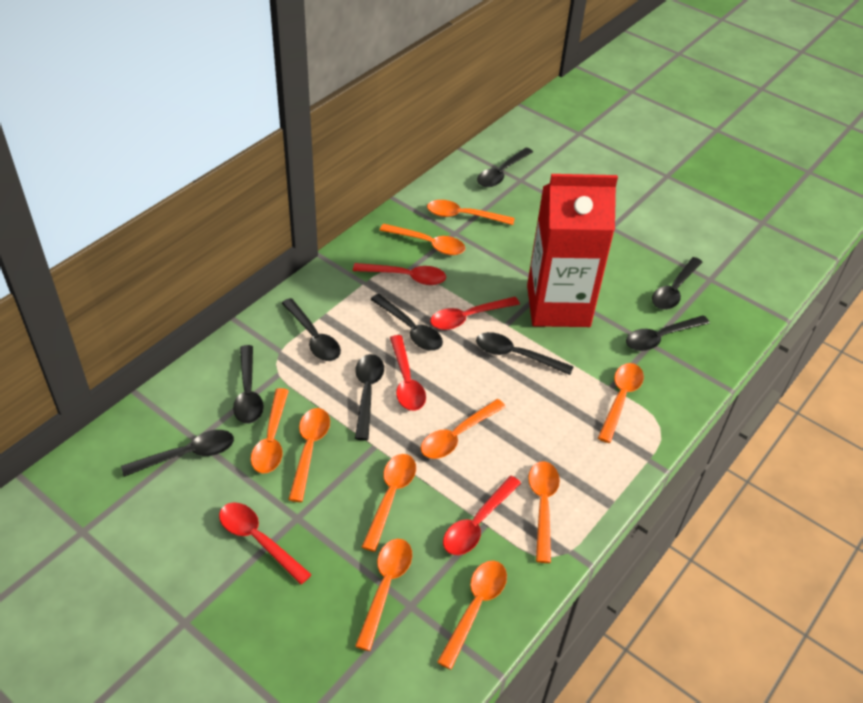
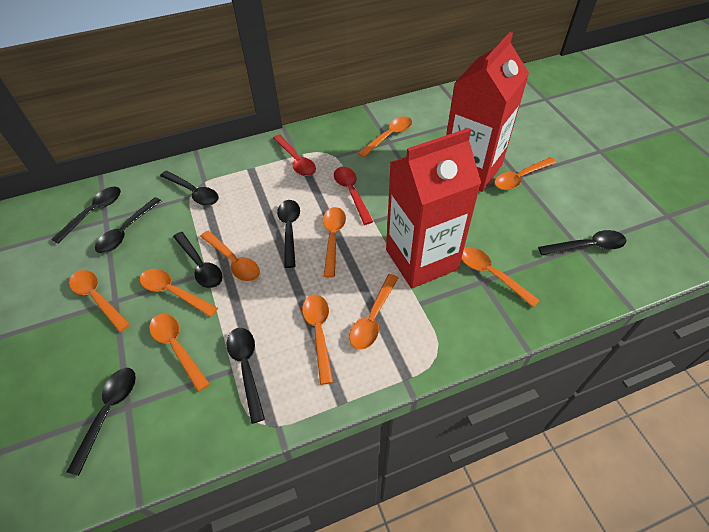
black spoon: 9 -> 8
red carton: 1 -> 2
red spoon: 5 -> 2

